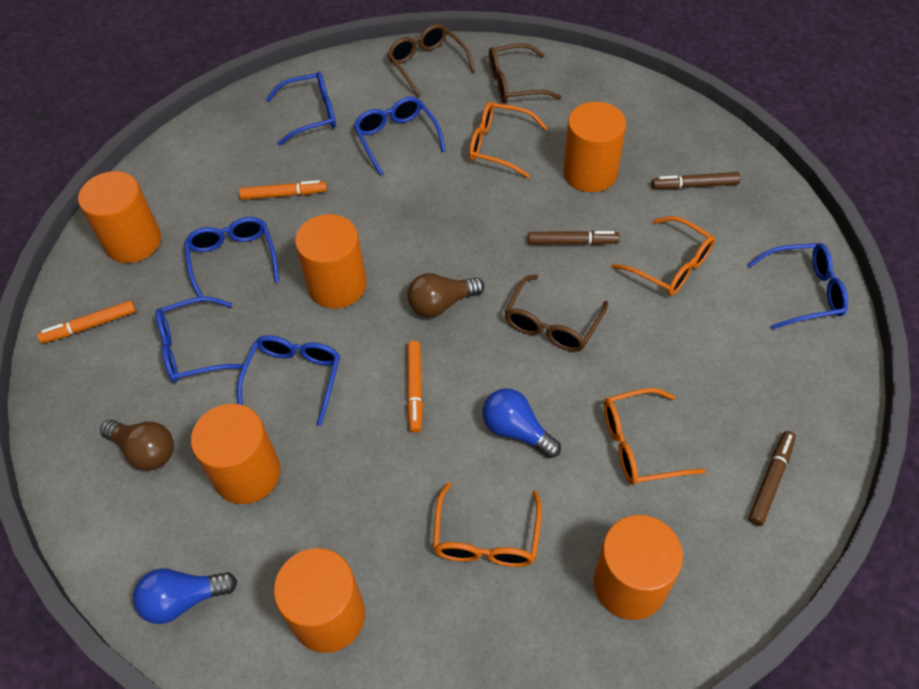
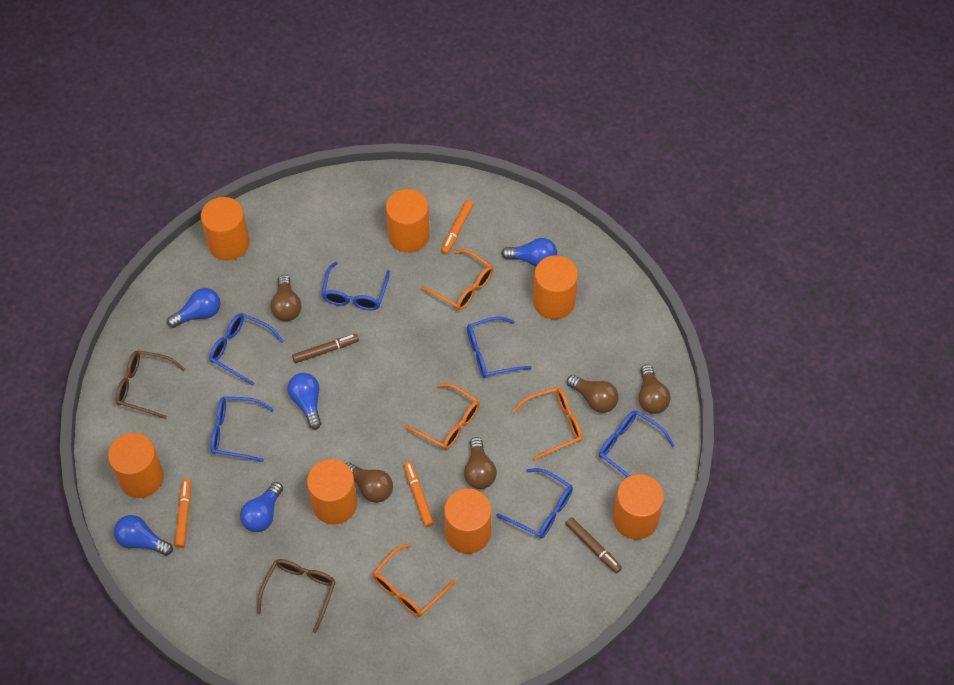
blue light bulb: 2 -> 5
brown glasses: 3 -> 2
brown light bulb: 2 -> 5
brown marker: 3 -> 2
orange cylinder: 6 -> 7

